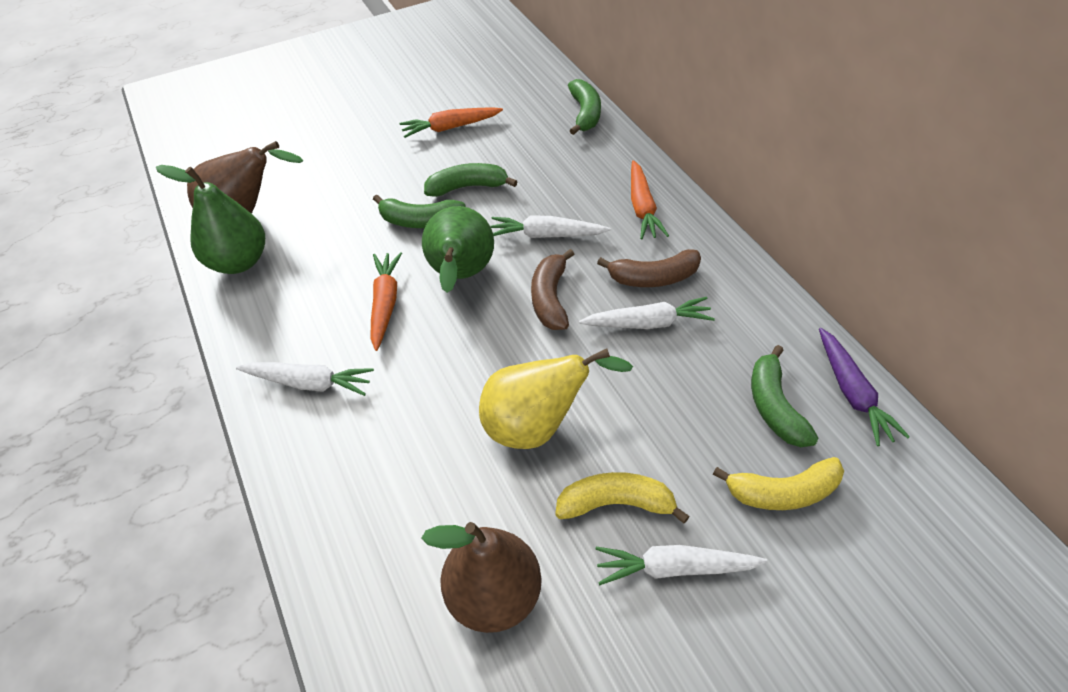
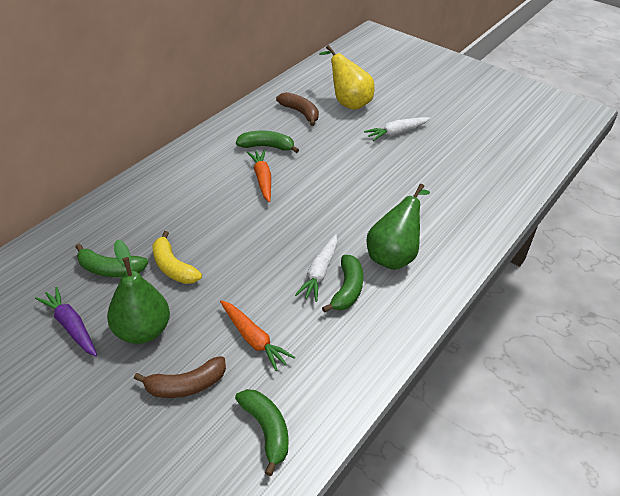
brown pear: 2 -> 0
orange carrot: 3 -> 2
white carrot: 4 -> 2
yellow banana: 2 -> 1

